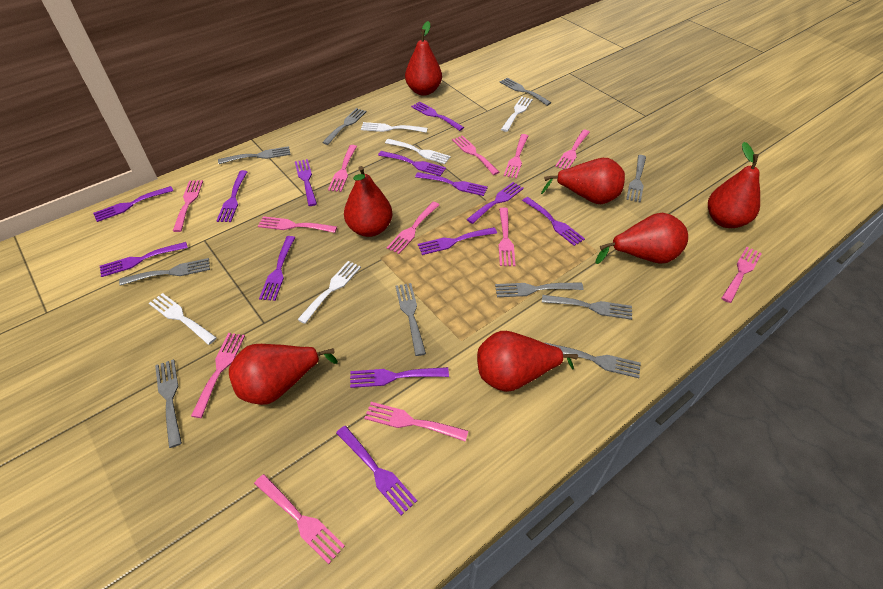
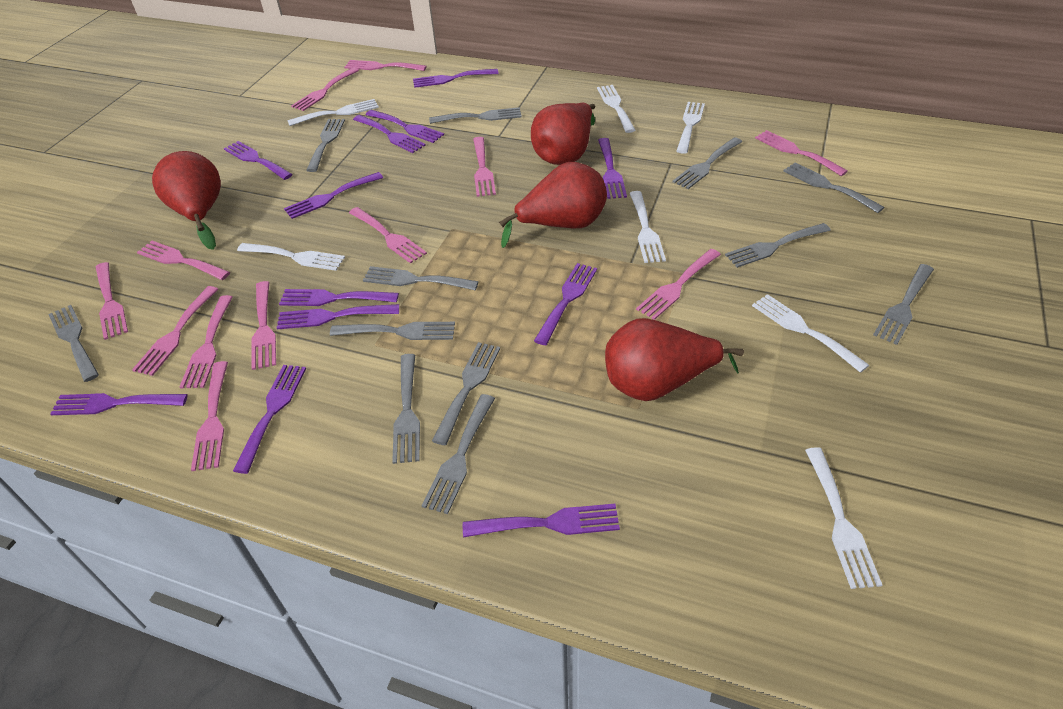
grey fork: 10 -> 12
purple fork: 13 -> 12
red pear: 7 -> 4
white fork: 5 -> 7

